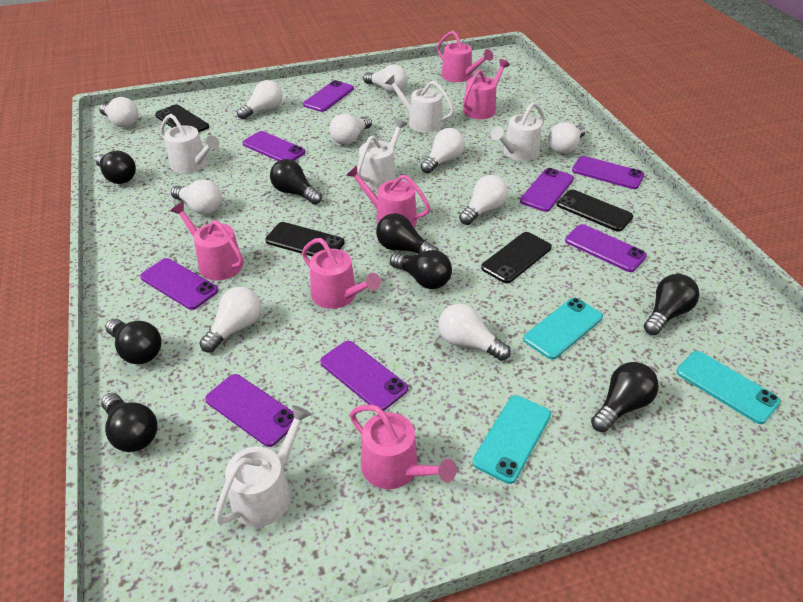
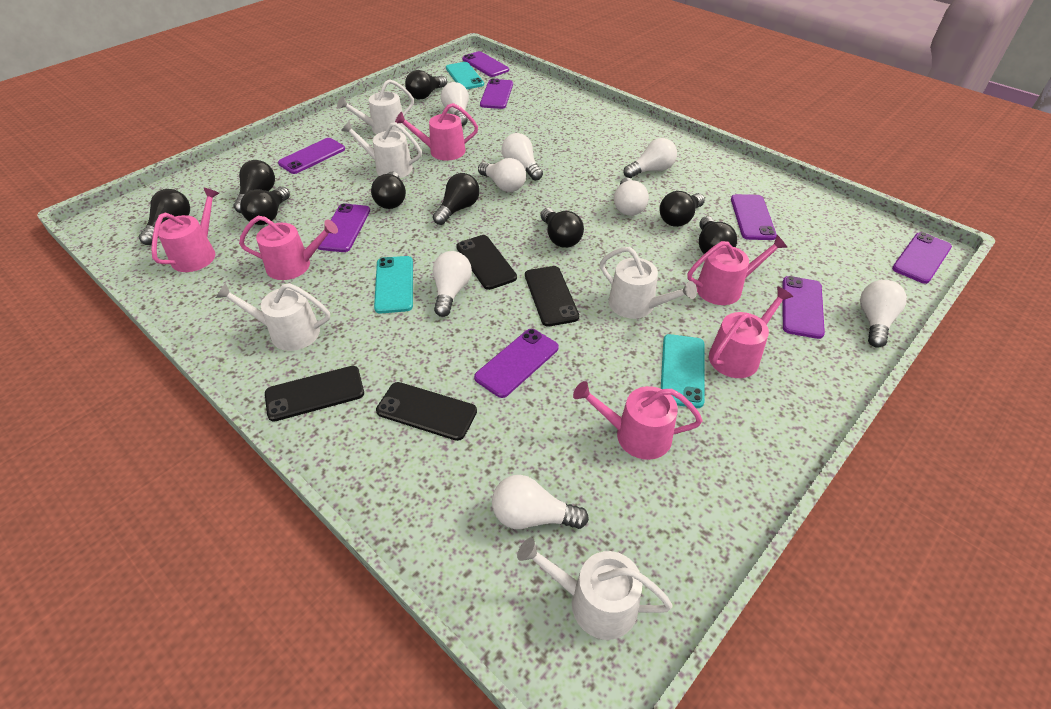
black light bulb: 8 -> 9
white light bulb: 10 -> 8

